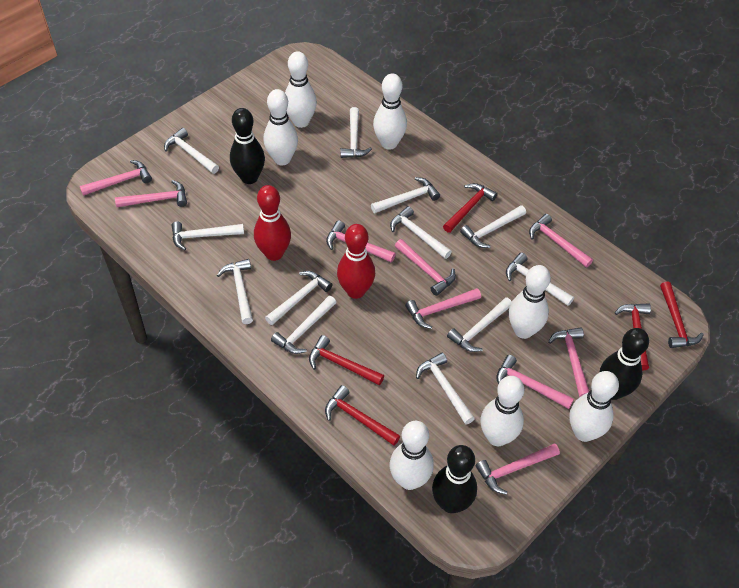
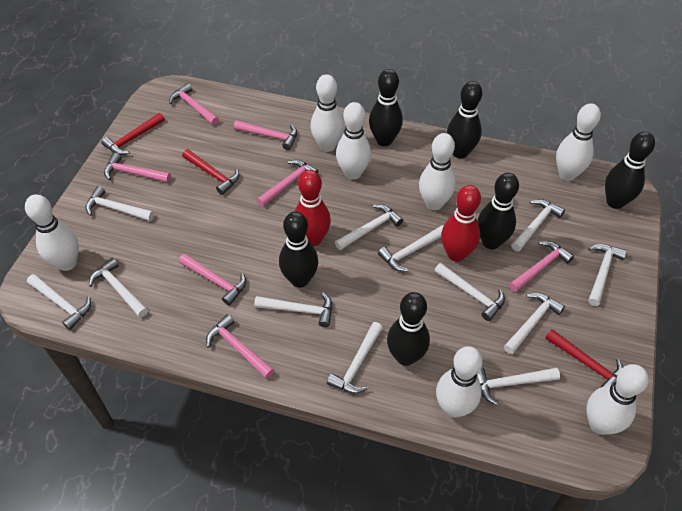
black bowling pin: 3 -> 6
pink hammer: 9 -> 7
red hammer: 5 -> 3

